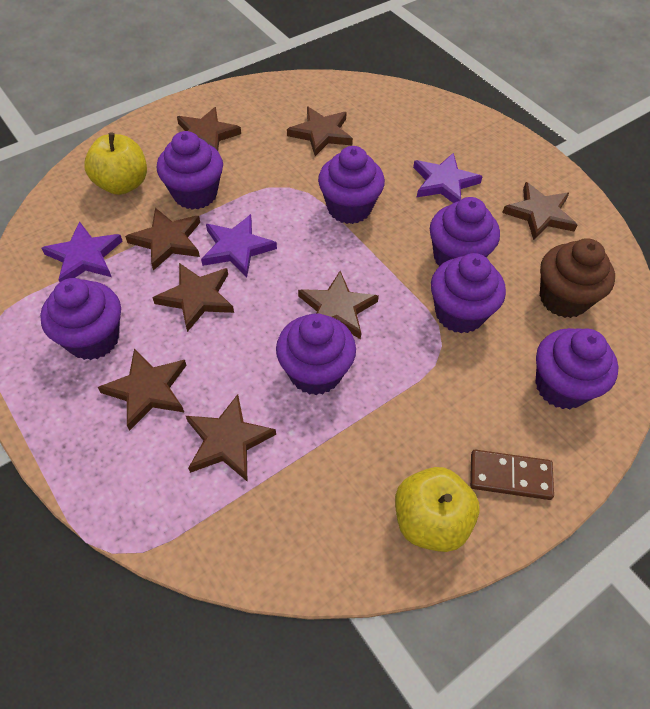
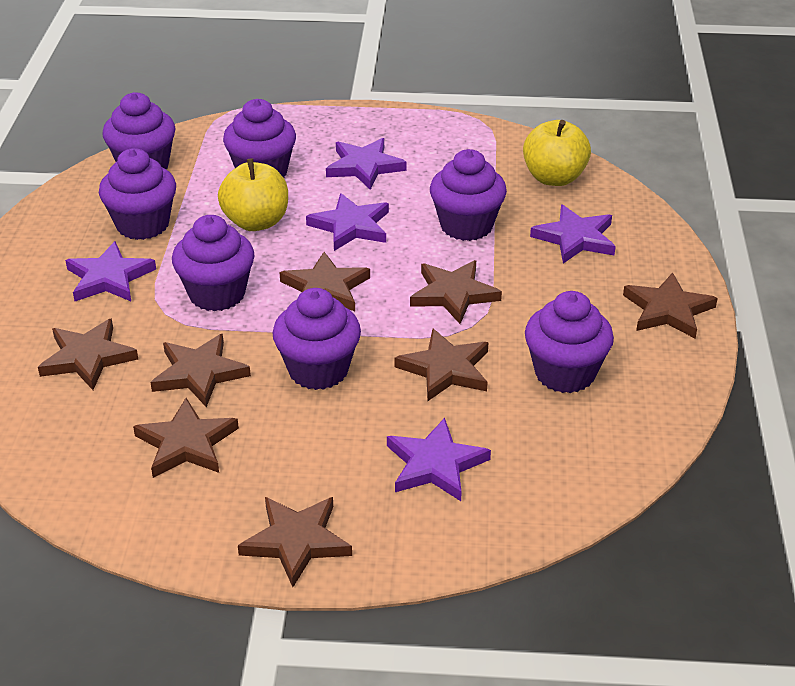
brown cupcake: 1 -> 0
brown domino: 1 -> 0
purple star: 3 -> 5

